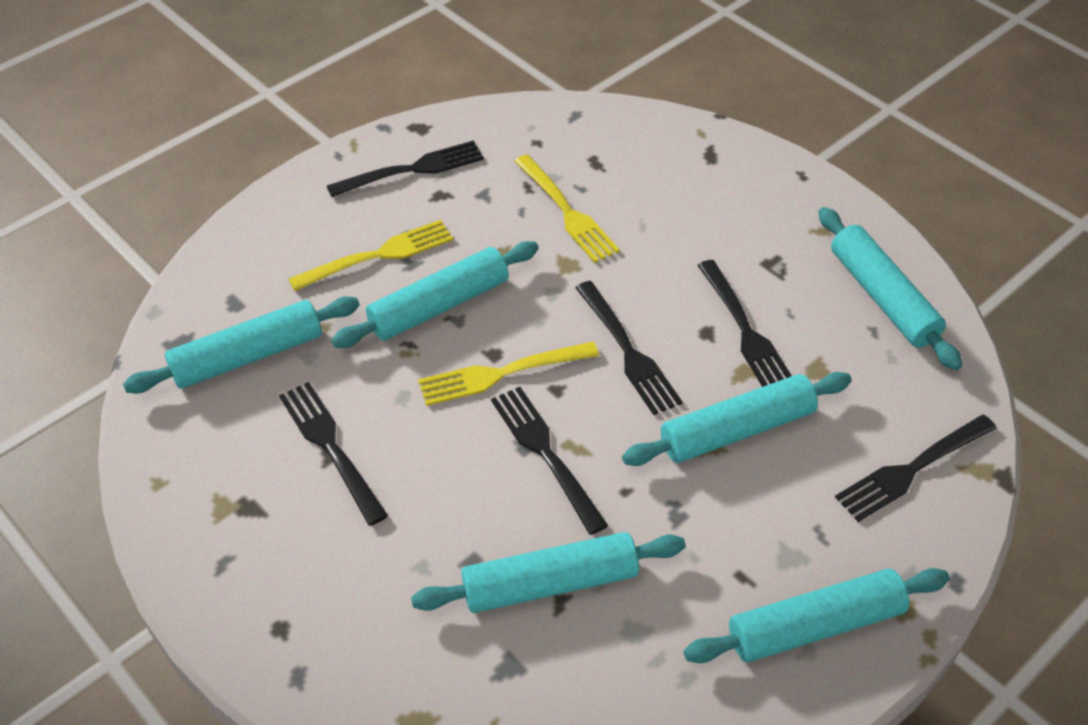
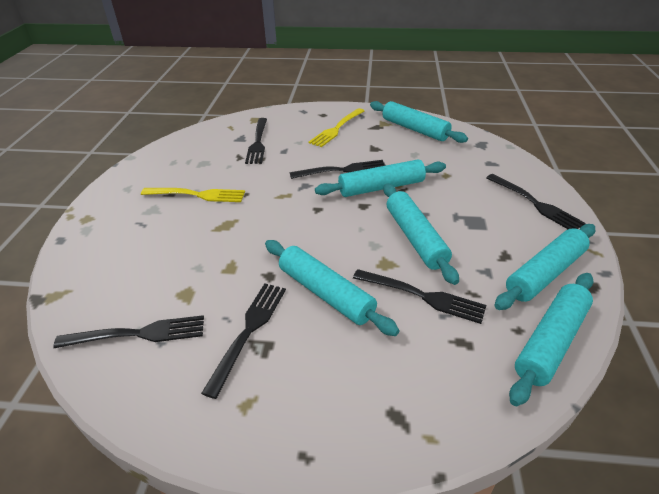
yellow fork: 3 -> 2

